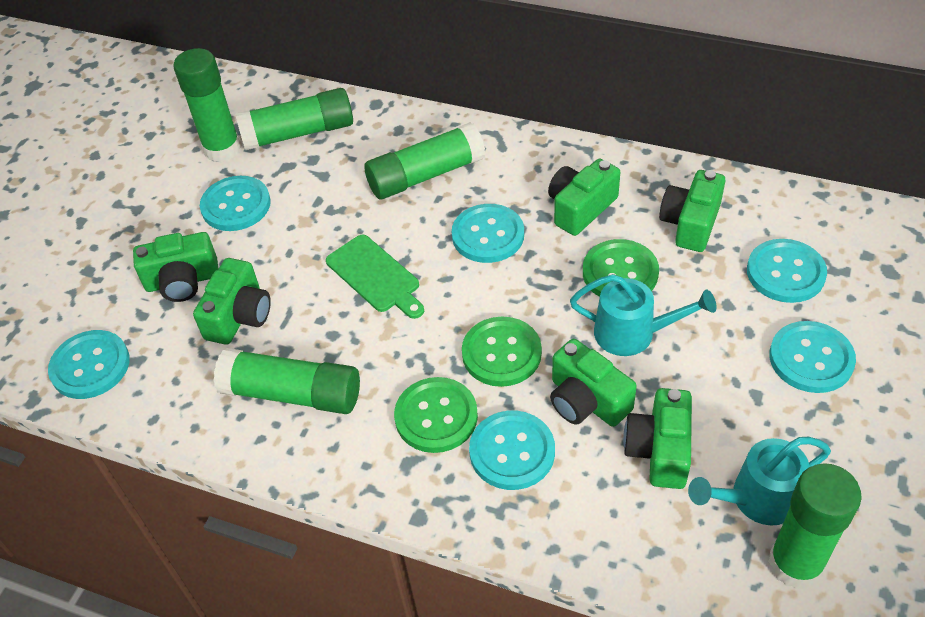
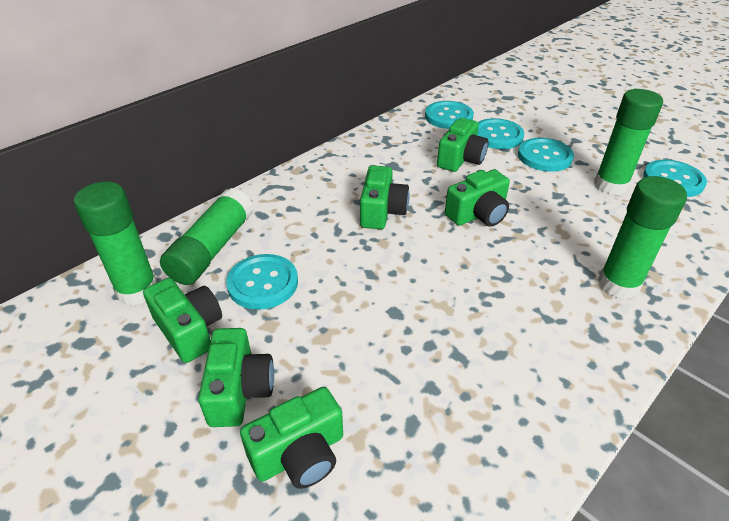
green button: 3 -> 0
green cutting board: 1 -> 0
green glue stick: 5 -> 4
turquoise button: 6 -> 5
turquoise watering can: 2 -> 0

